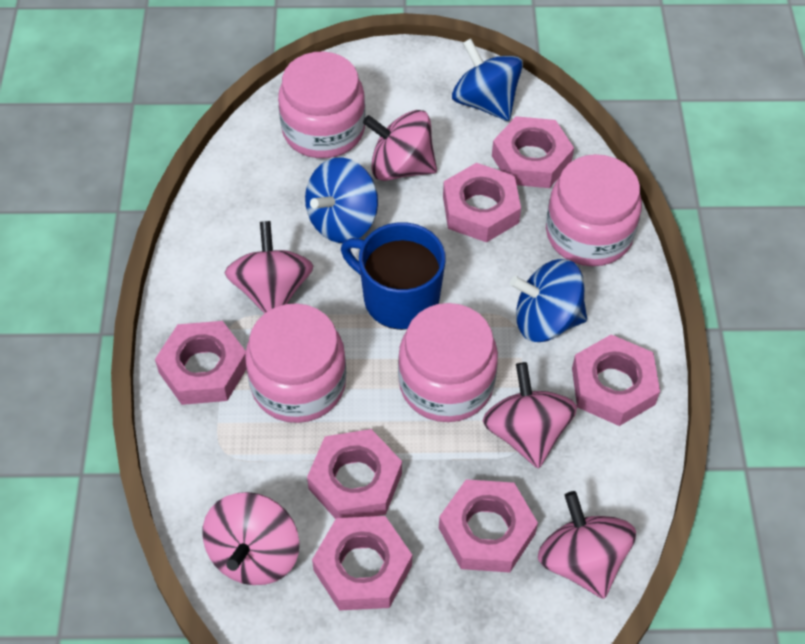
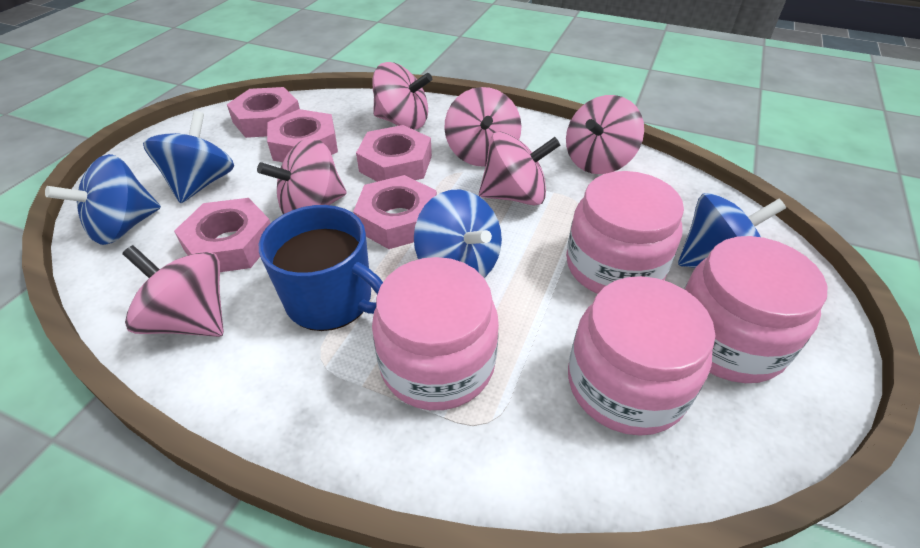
blue spinning top: 3 -> 4
pink nut: 7 -> 5
pink spinning top: 5 -> 6

